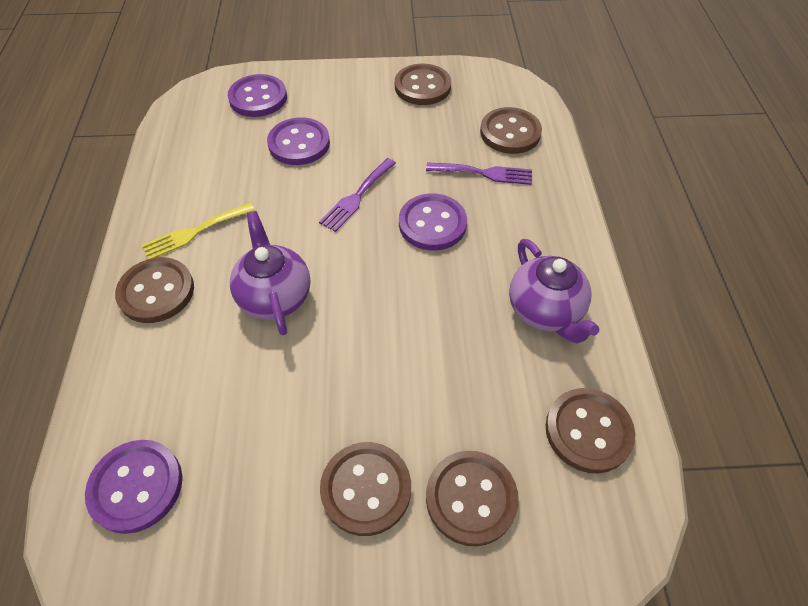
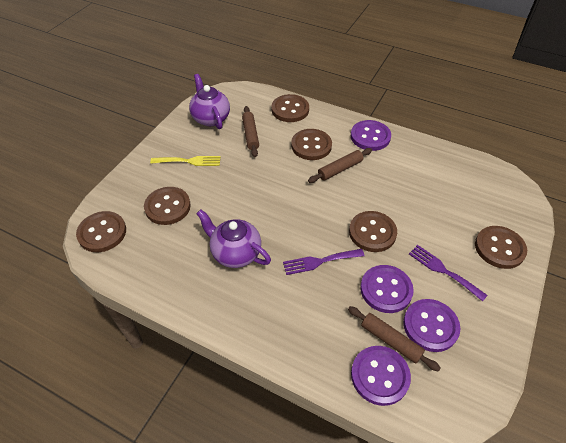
brown rolling pin: 0 -> 3

